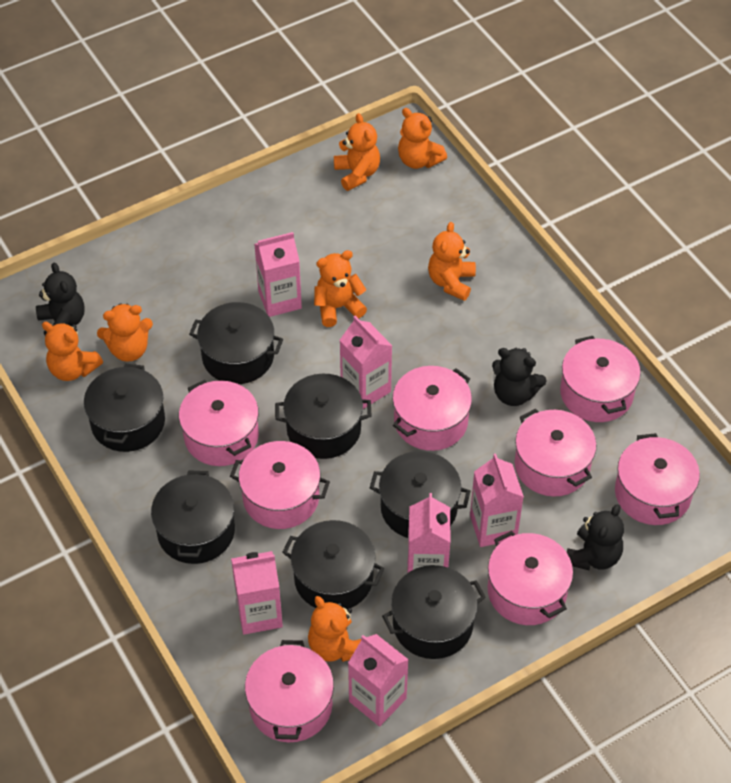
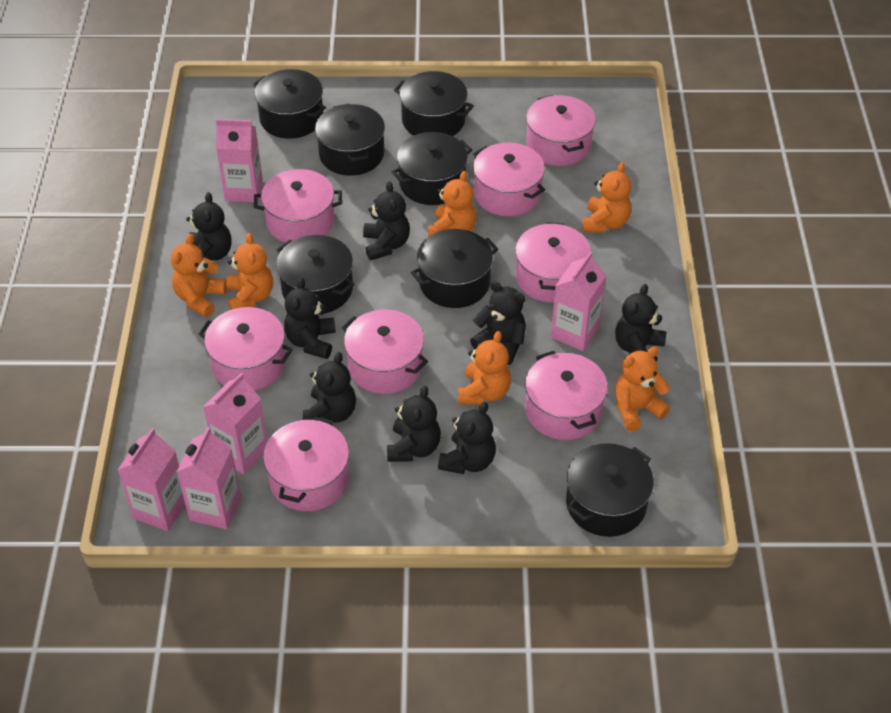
black teddy bear: 3 -> 8
orange teddy bear: 7 -> 6
pink carton: 6 -> 5

